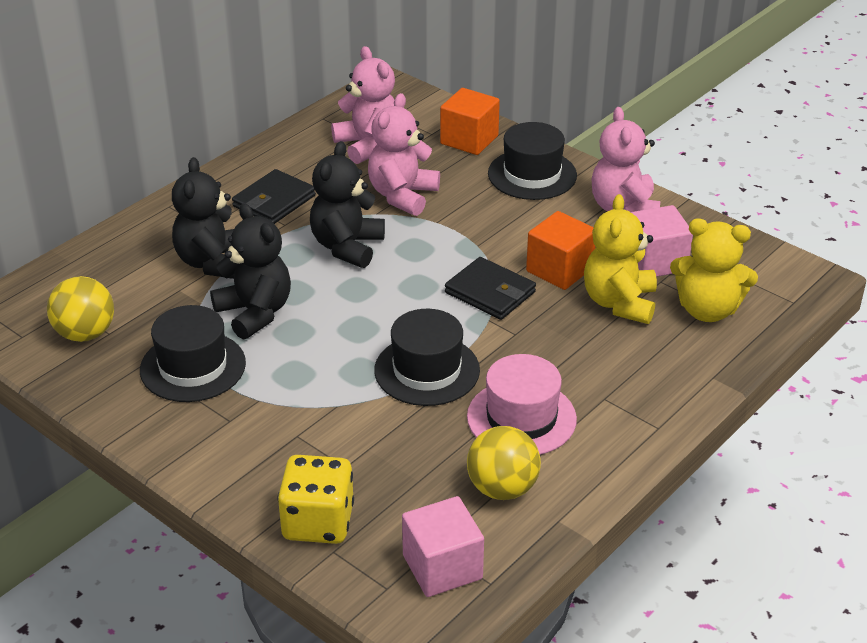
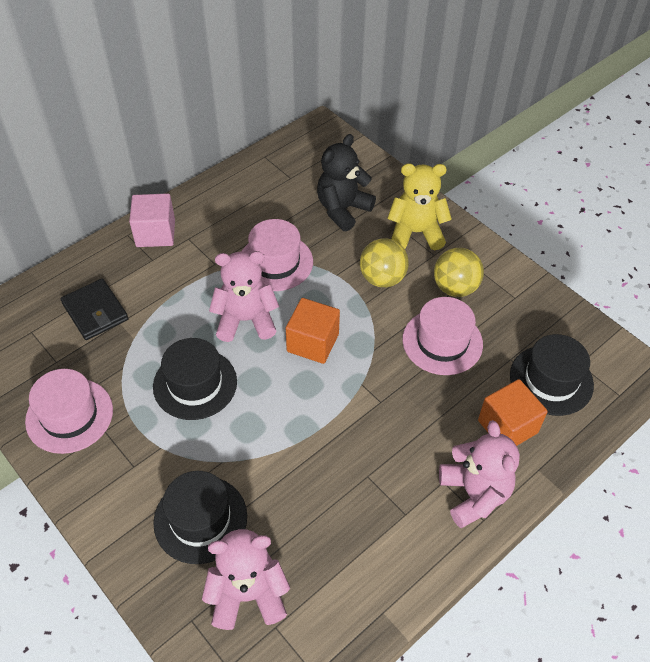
black teddy bear: 3 -> 1
black wallet: 2 -> 1
pink cube: 2 -> 1
pink hat: 1 -> 3
yellow dice: 1 -> 0
yellow teddy bear: 2 -> 1

